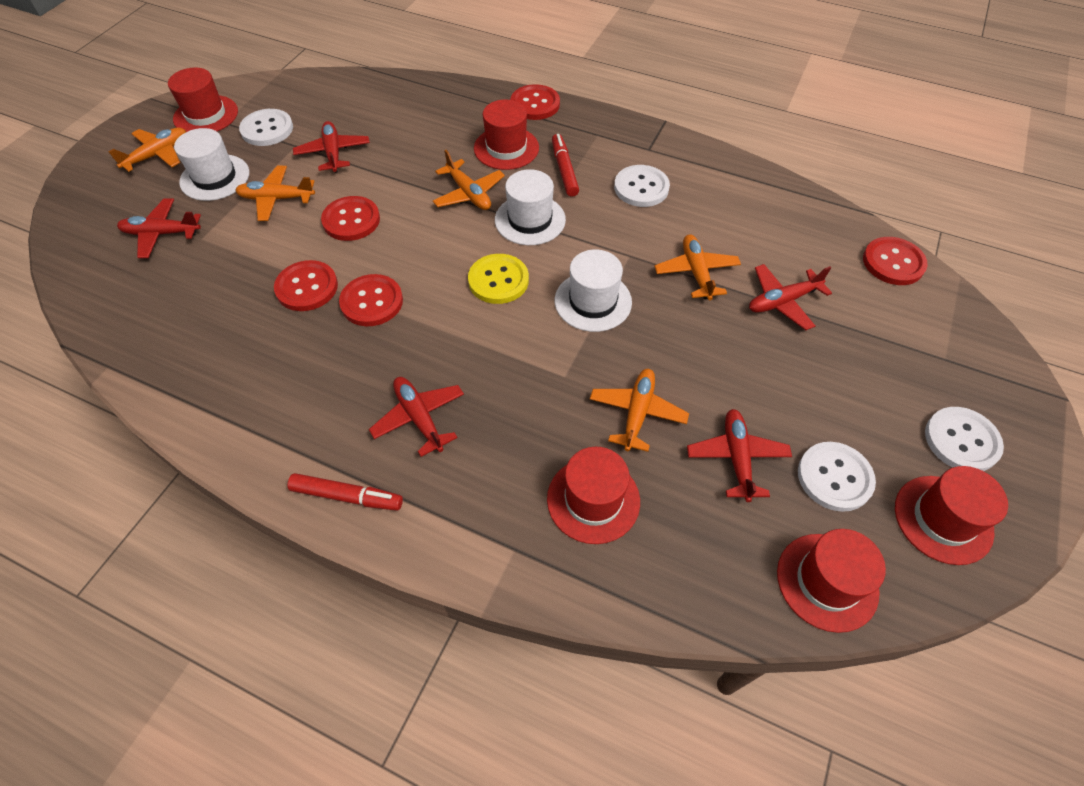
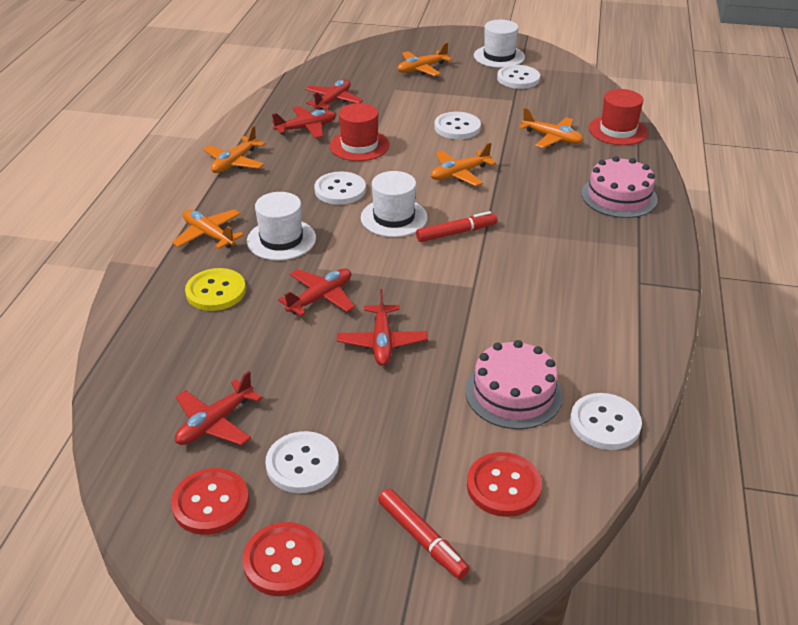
pink cake: 0 -> 2
red button: 5 -> 3
red hat: 5 -> 2
white button: 4 -> 5

